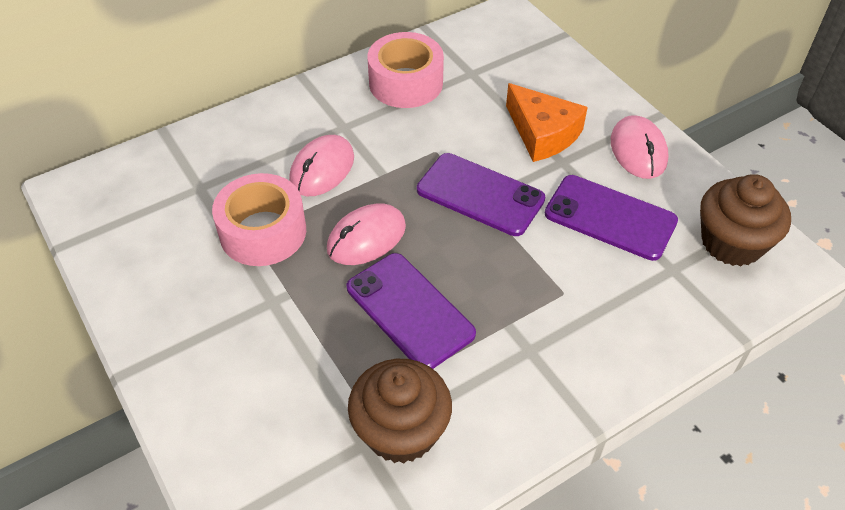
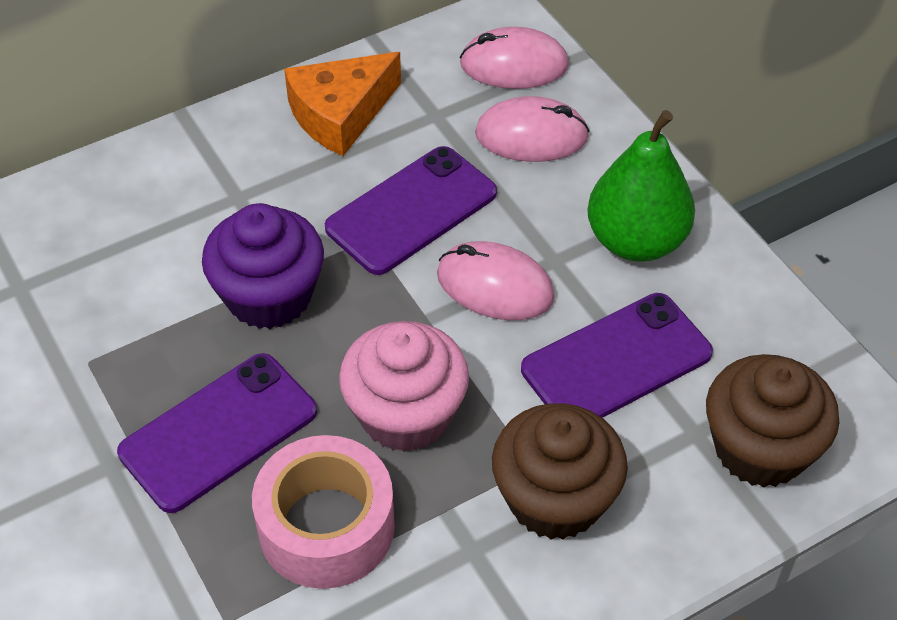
green pear: 0 -> 1
pink cupcake: 0 -> 1
pink tape: 2 -> 1
purple cupcake: 0 -> 1

